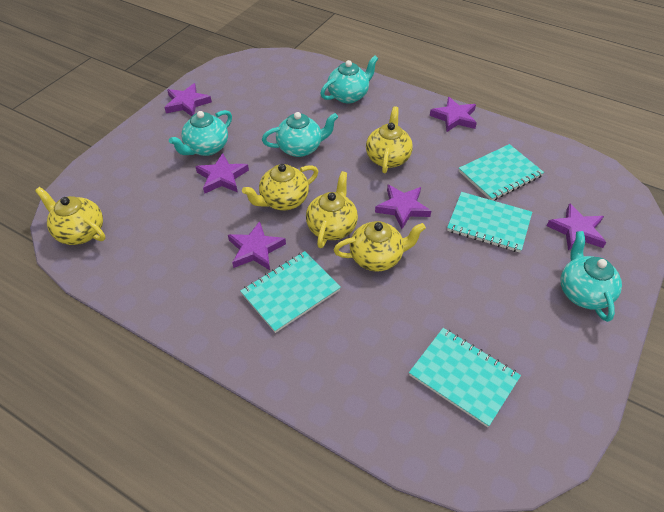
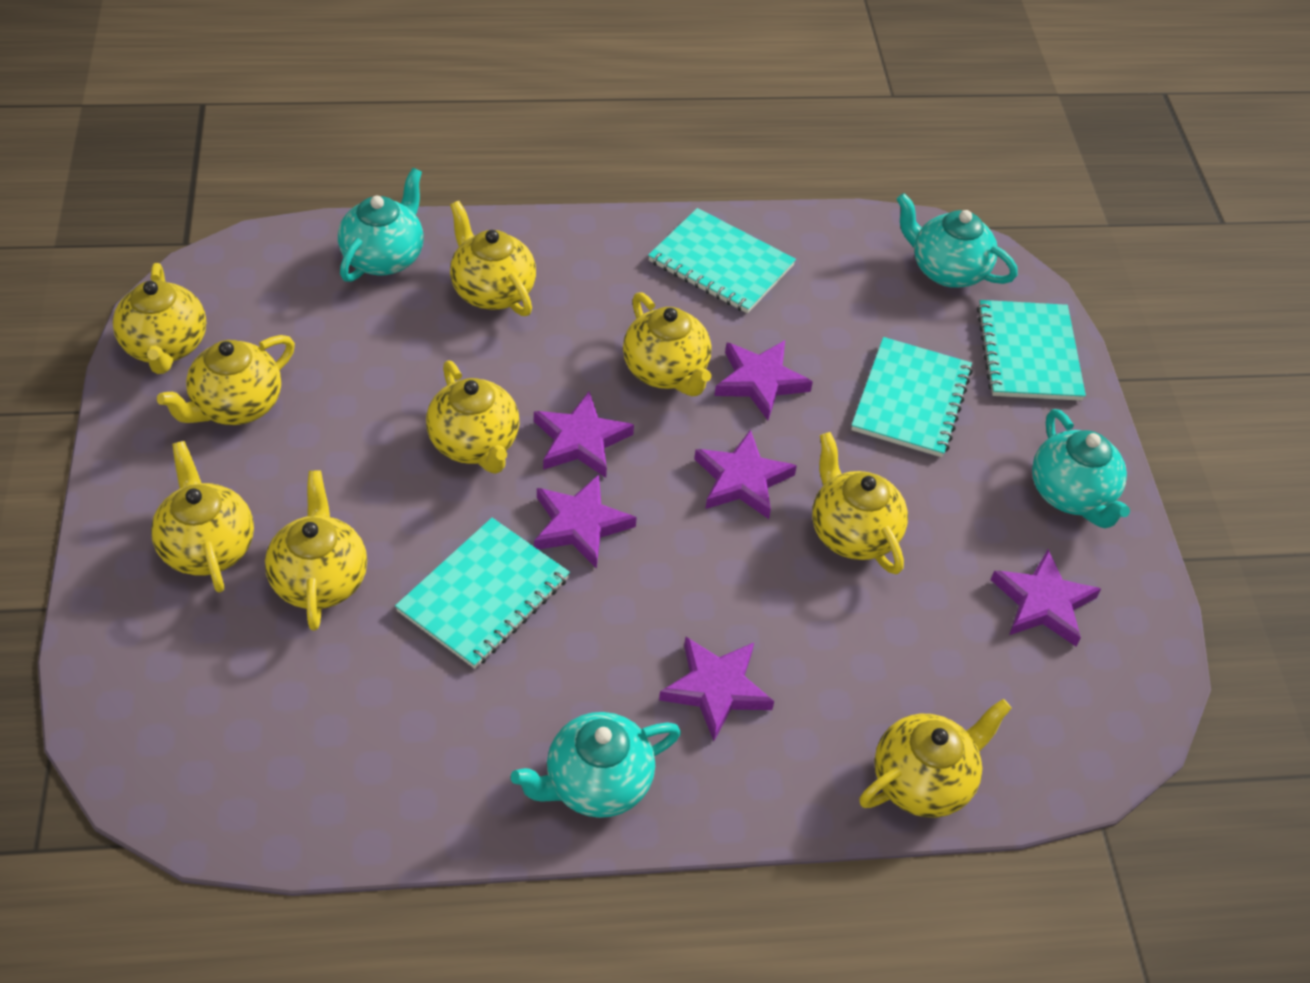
yellow teapot: 5 -> 9

